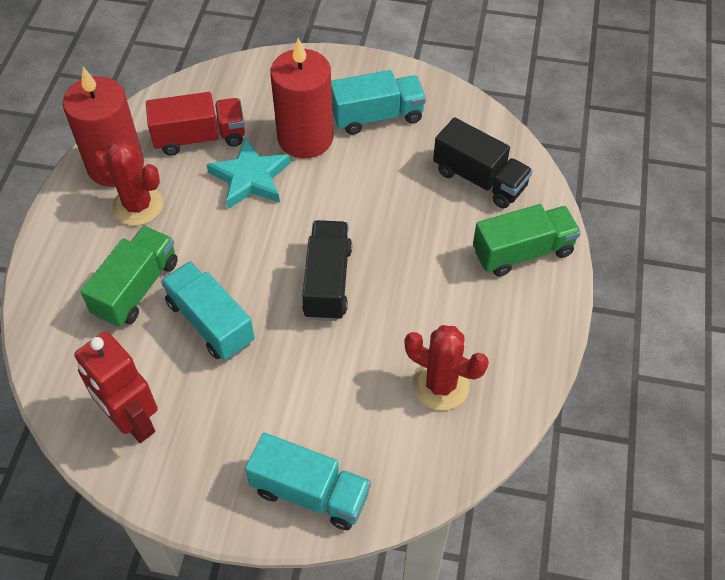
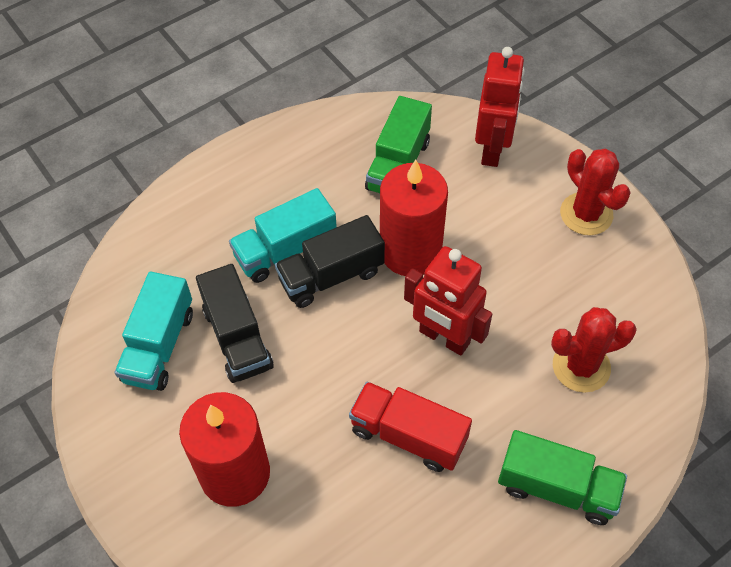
red robot: 1 -> 2
turquoise star: 1 -> 0
turquoise truck: 3 -> 2

